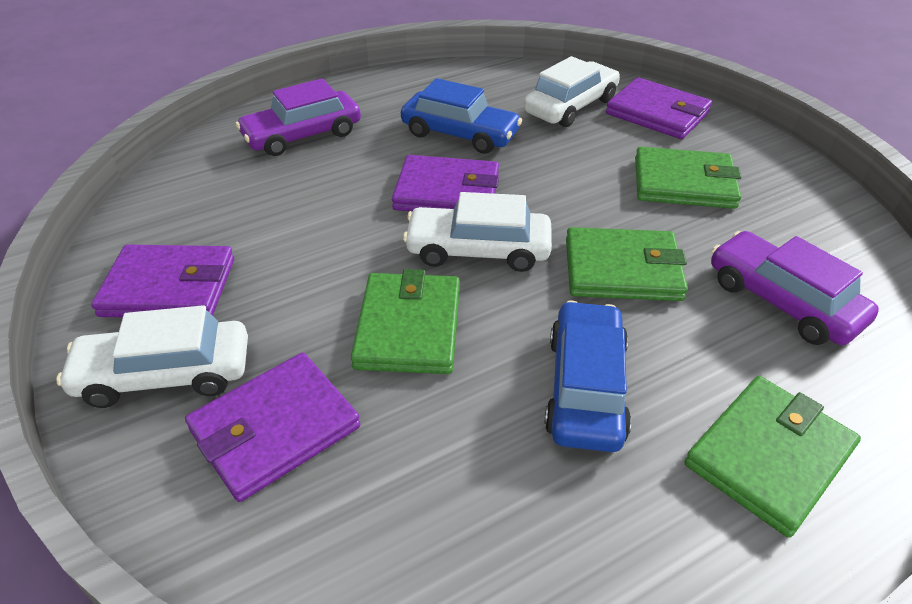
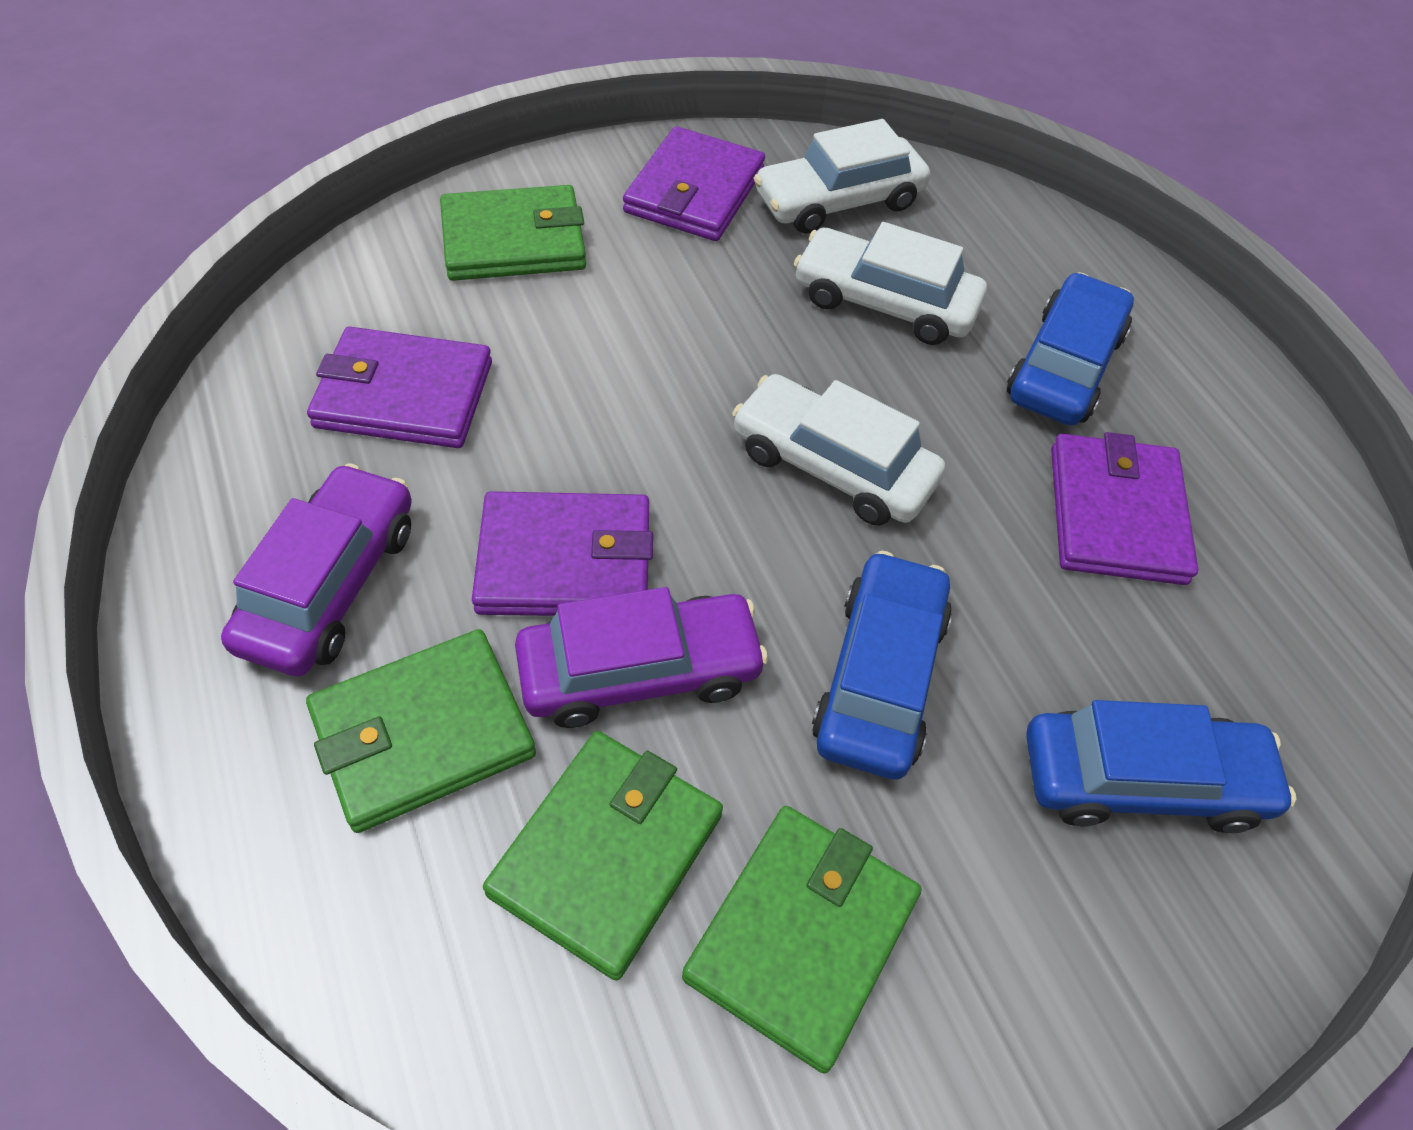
blue car: 2 -> 3

